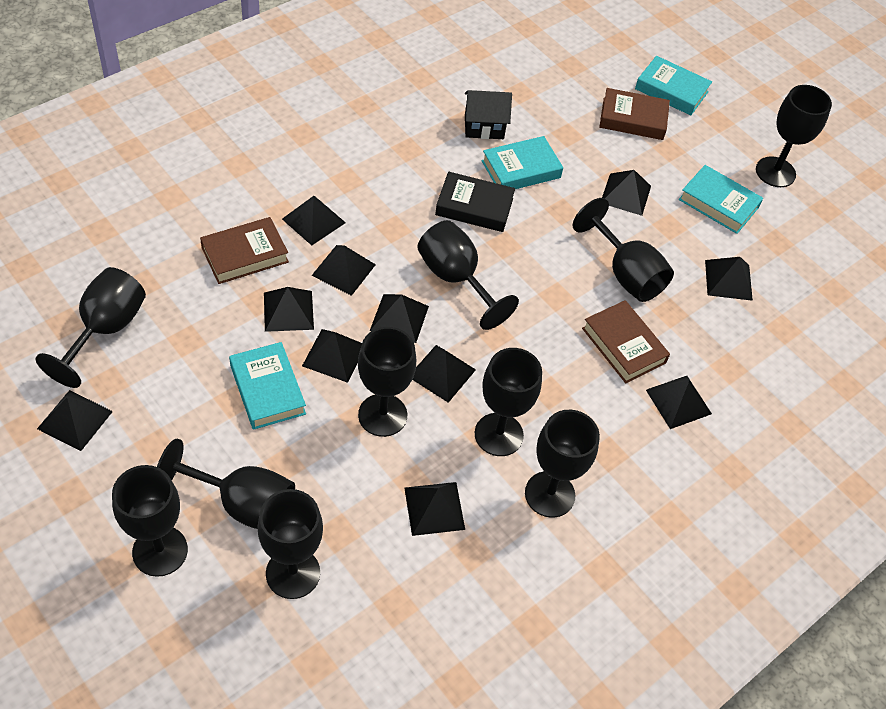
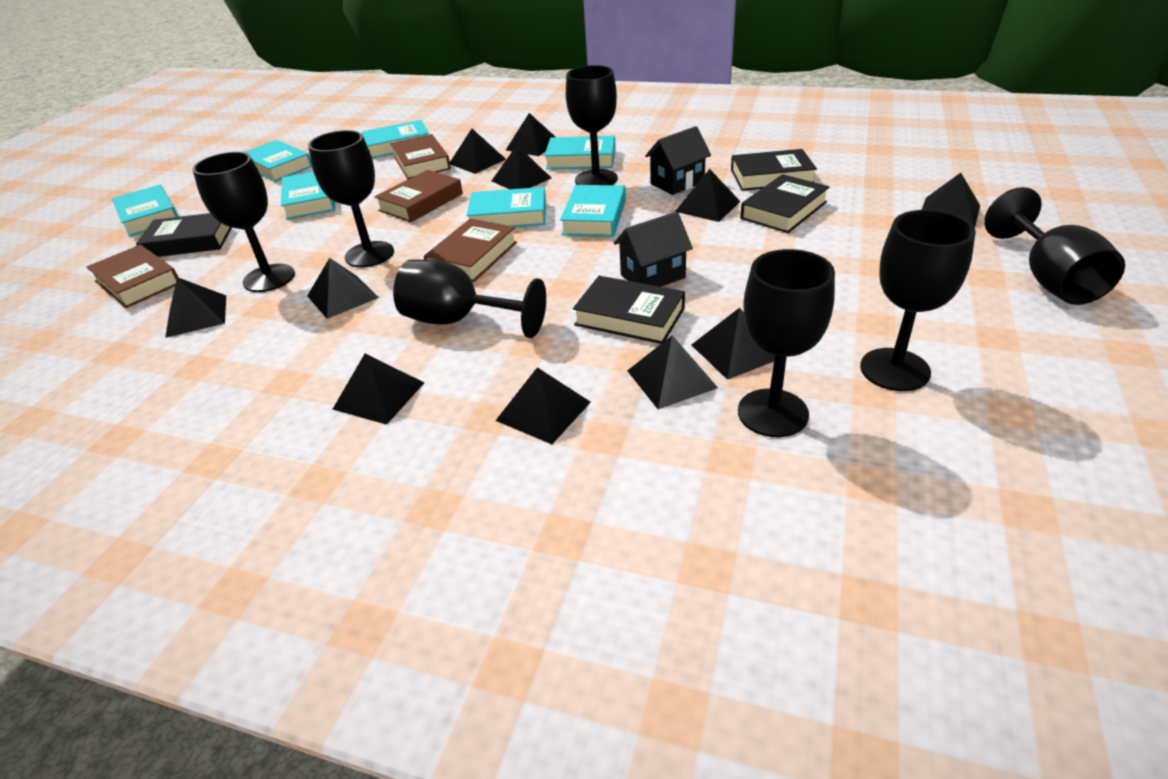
black book: 1 -> 4
black goblet: 10 -> 7
black house: 1 -> 2
brown book: 3 -> 4
turquoise book: 4 -> 7

